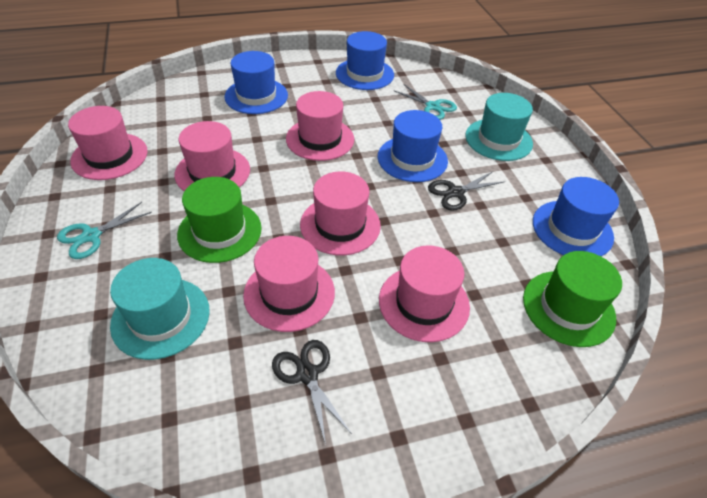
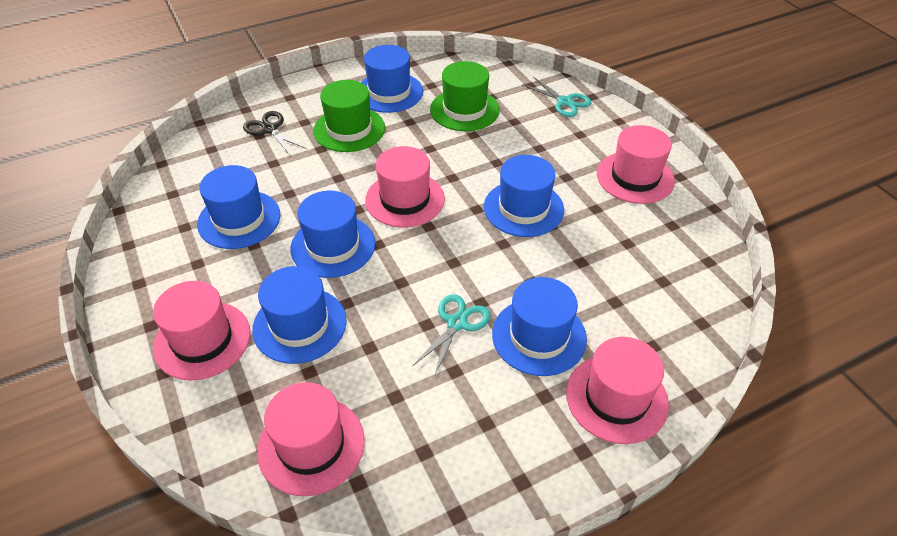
black scissors: 2 -> 1
blue hat: 4 -> 6
pink hat: 6 -> 5
turquoise hat: 2 -> 0

